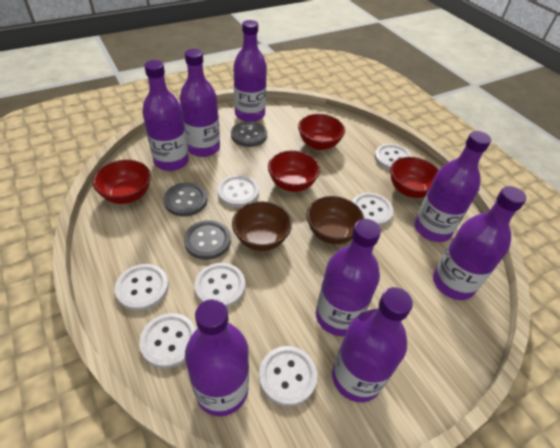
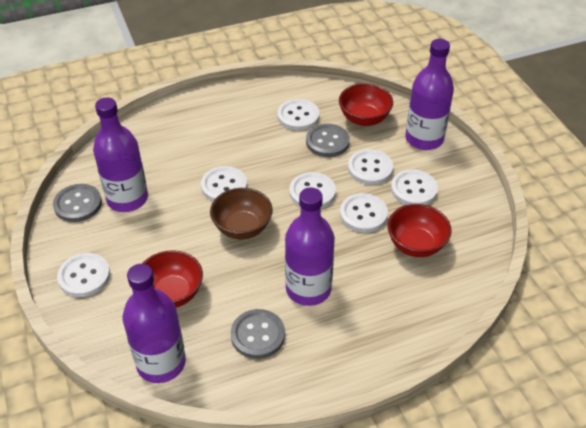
brown bowl: 2 -> 1
purple bottle: 8 -> 4
red bowl: 4 -> 3

